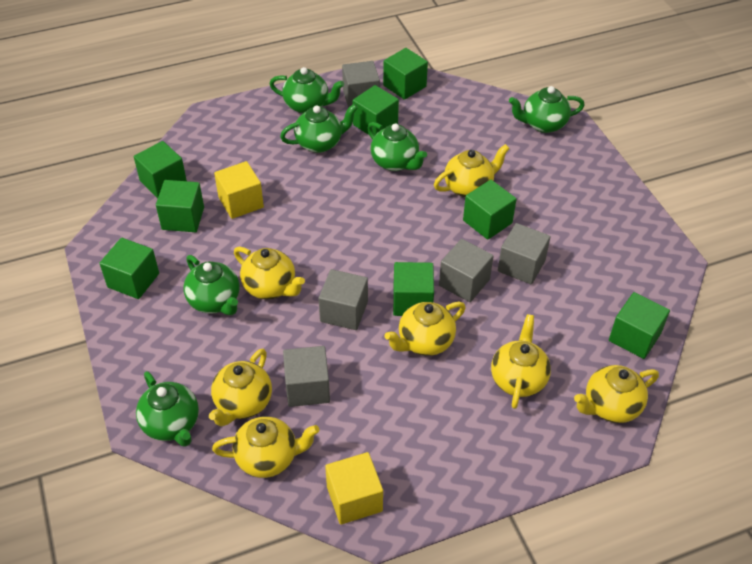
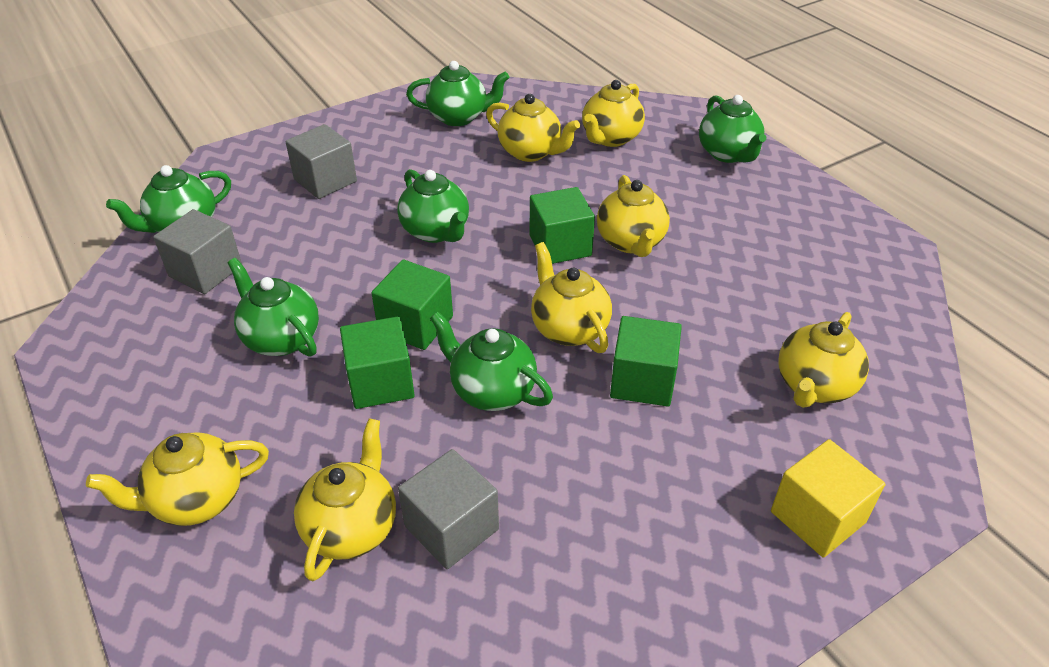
green cube: 8 -> 4
grey cube: 5 -> 3
yellow cube: 2 -> 1

